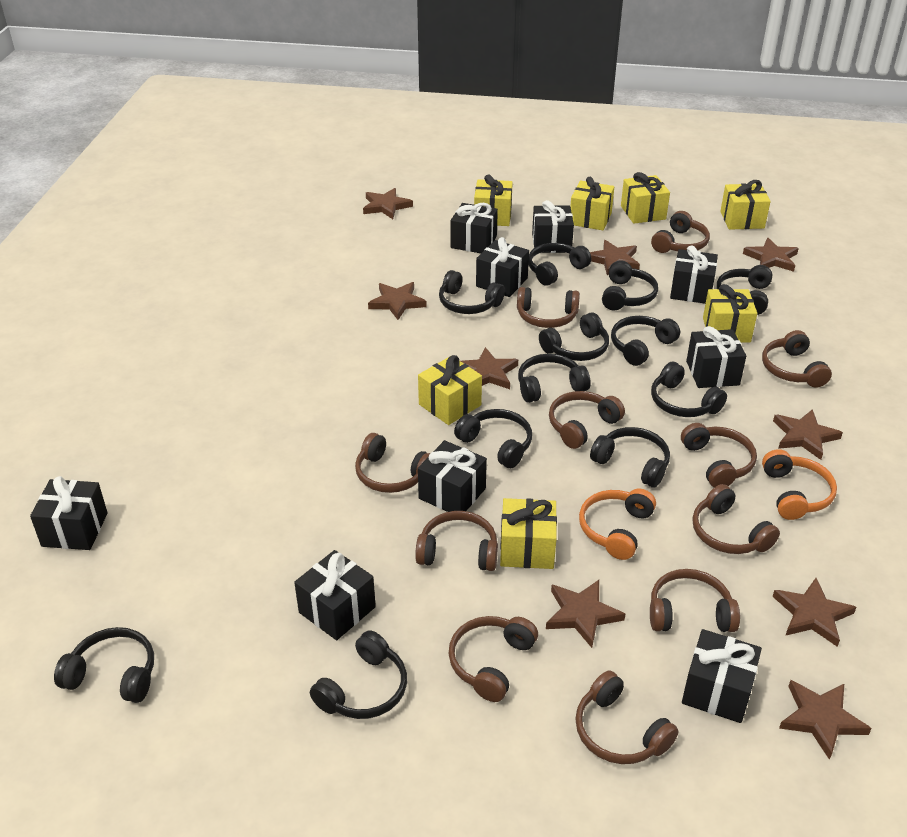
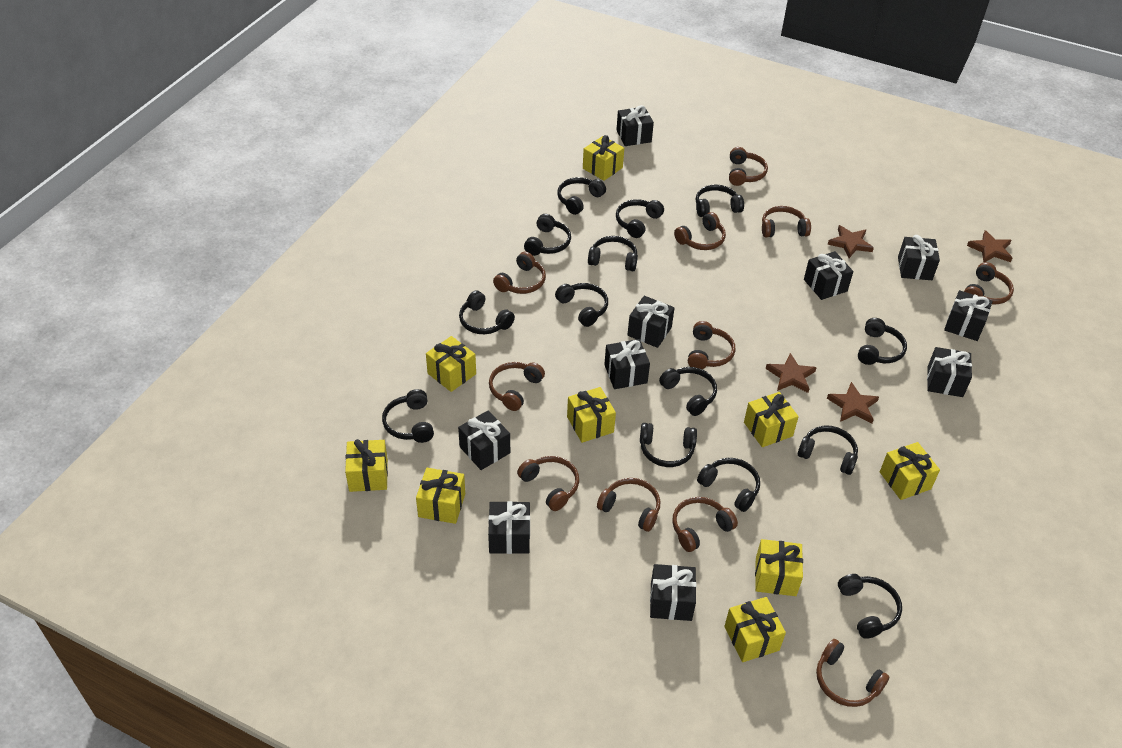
black gift: 9 -> 10
black headphones: 12 -> 14
brown star: 9 -> 4
orange headphones: 2 -> 0
yellow gift: 7 -> 9

